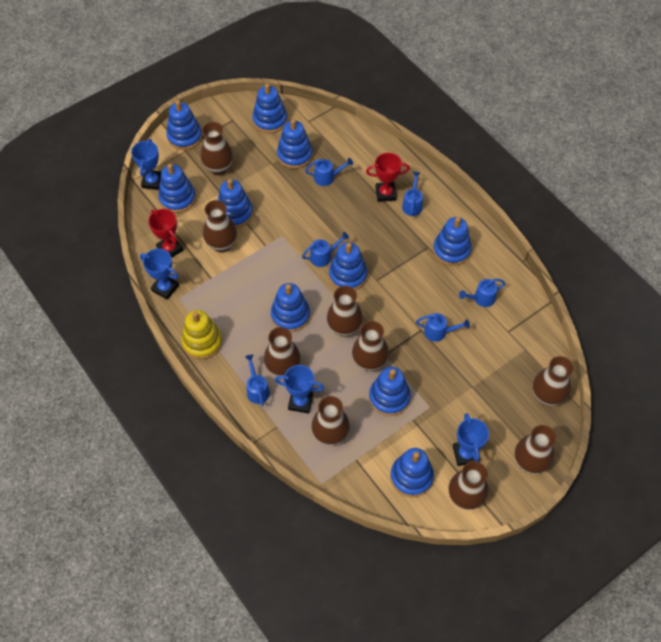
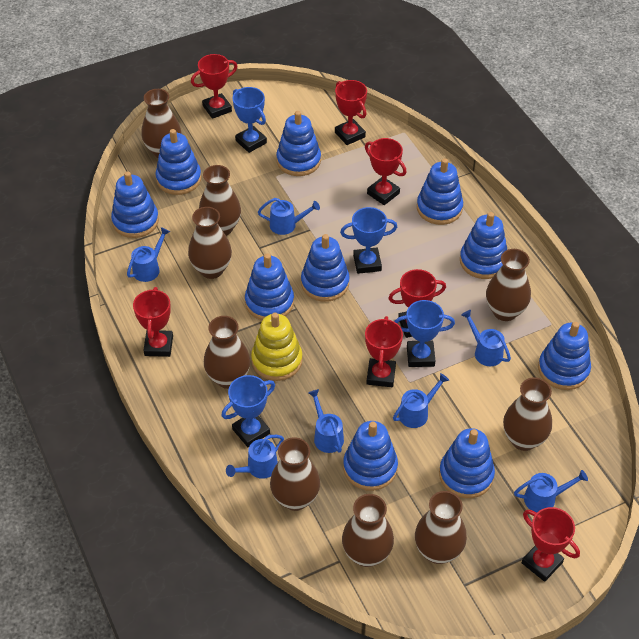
blue watering can: 6 -> 7
red trophy: 2 -> 7

